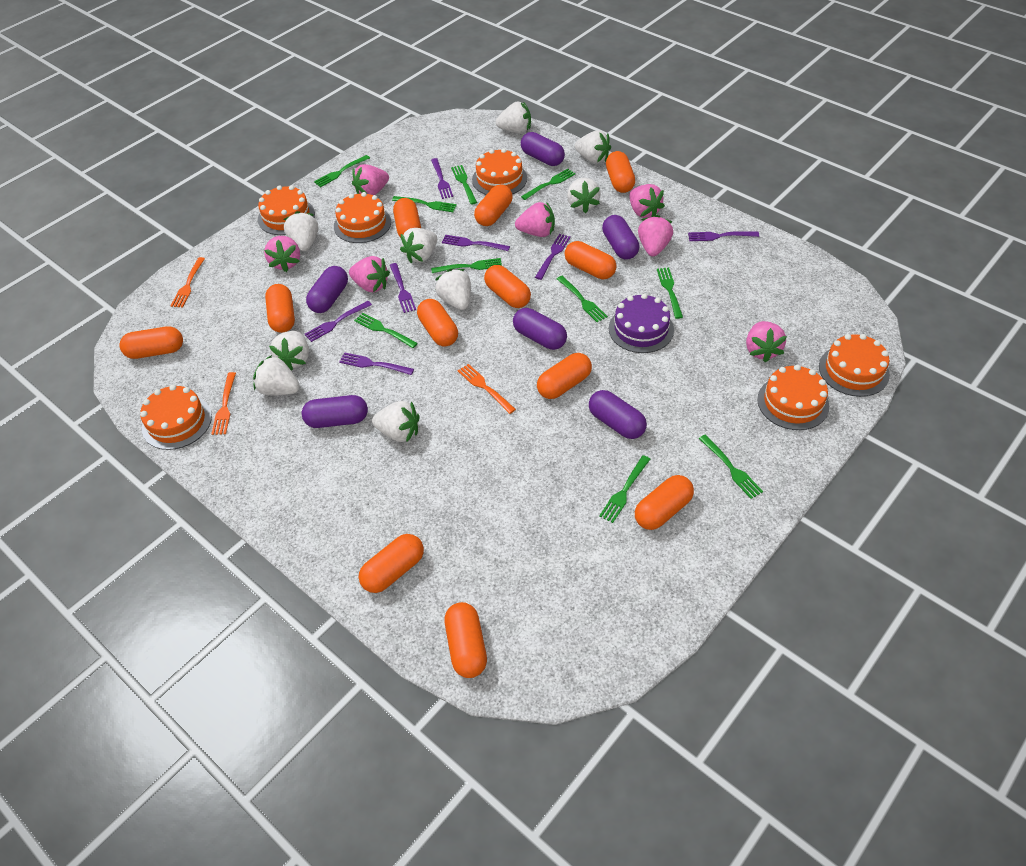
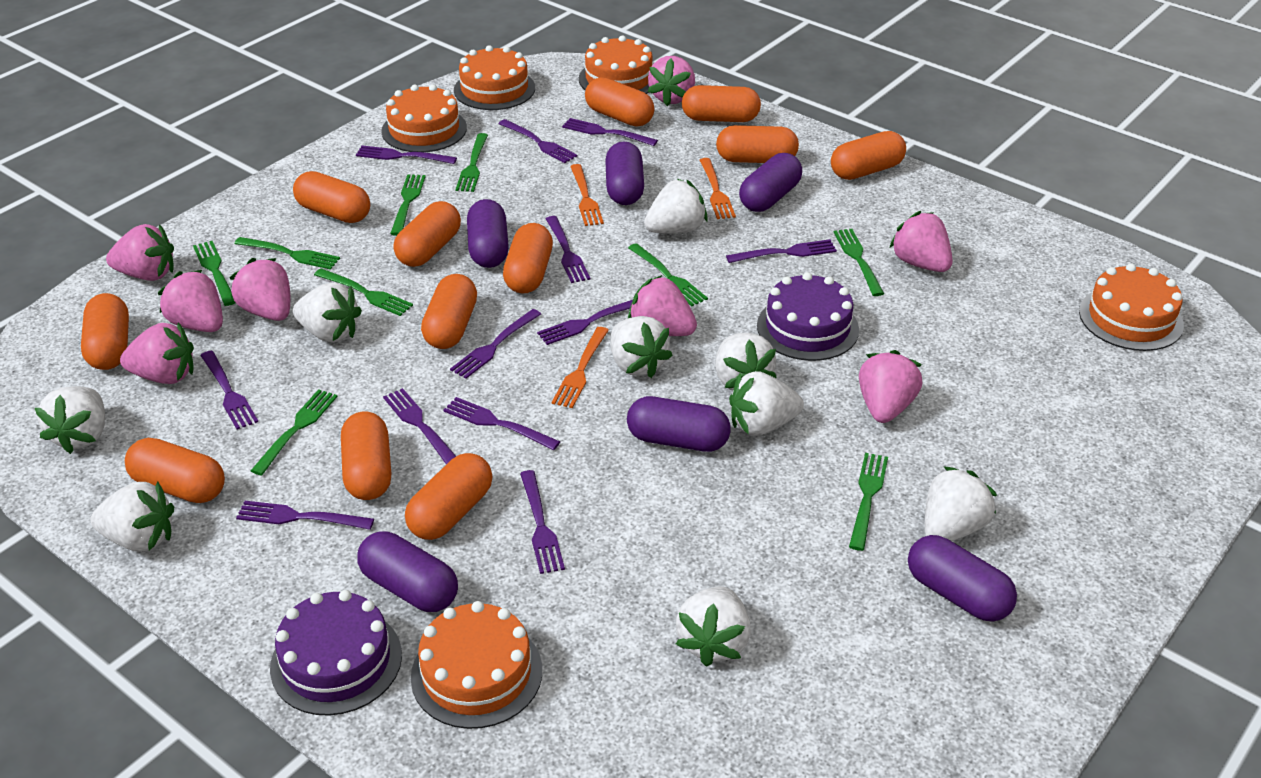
green fork: 10 -> 9
orange cake: 6 -> 5
pink strawberry: 7 -> 8
purple cake: 1 -> 2
purple fork: 7 -> 12

